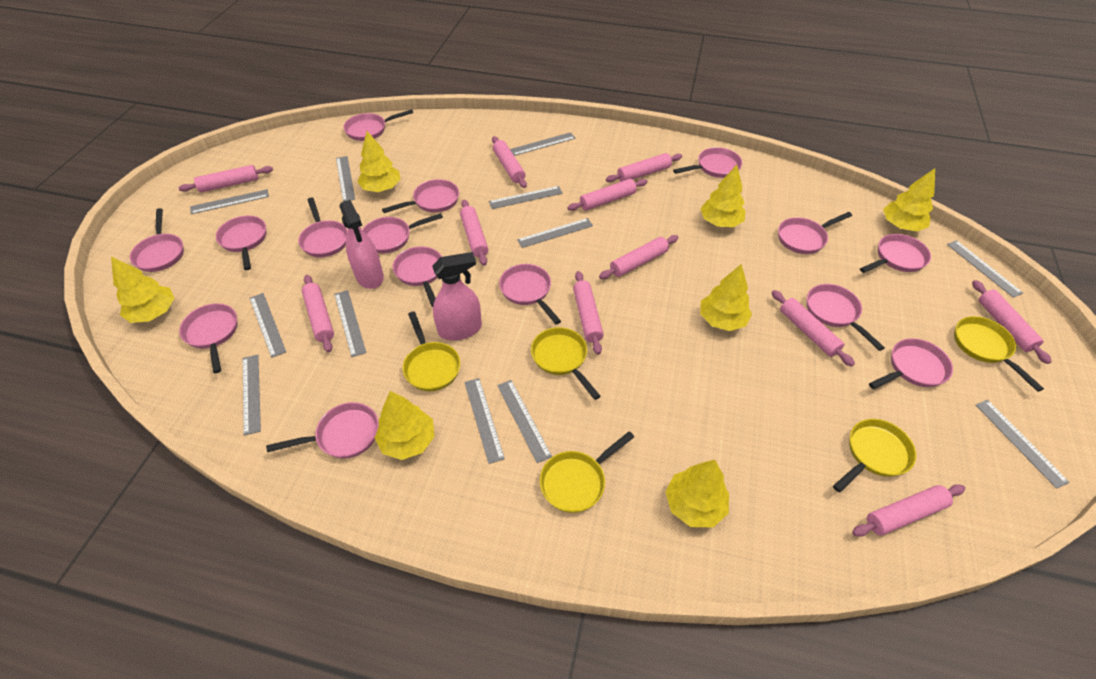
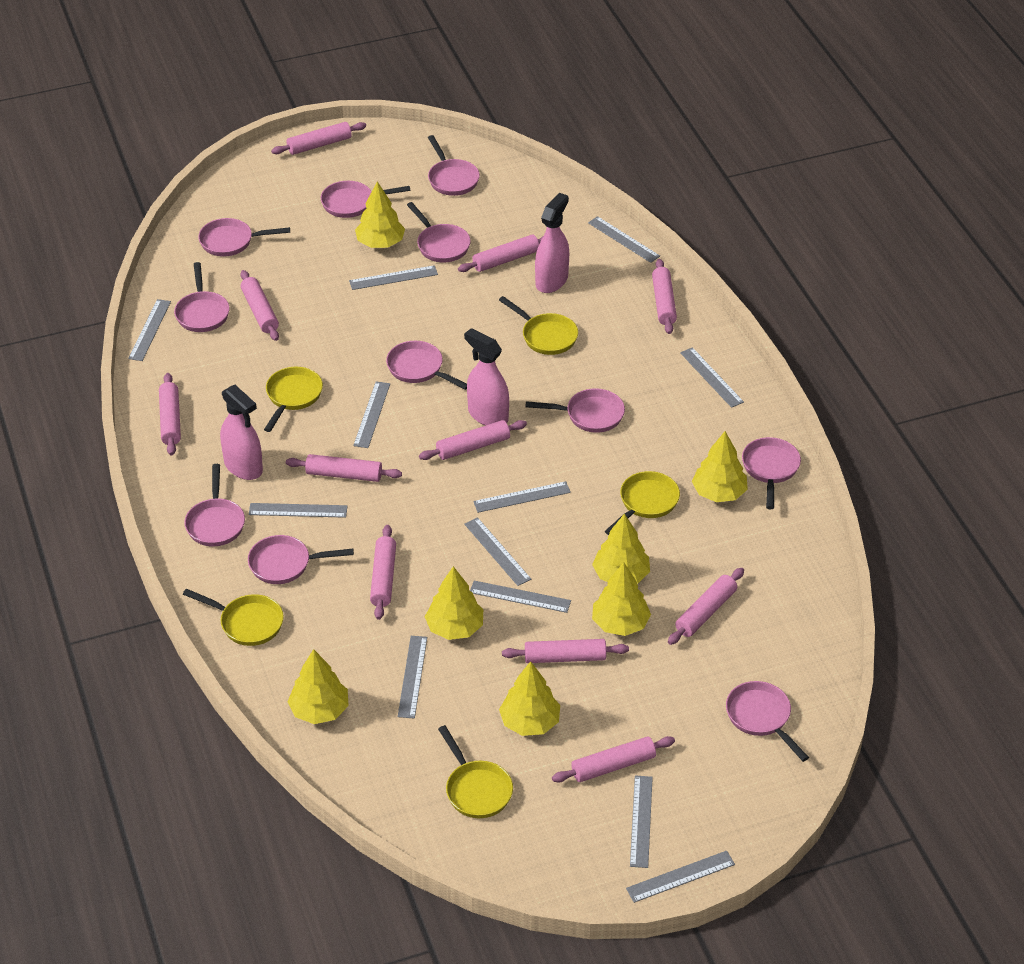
pink pan: 15 -> 11
pink spray bottle: 2 -> 3

